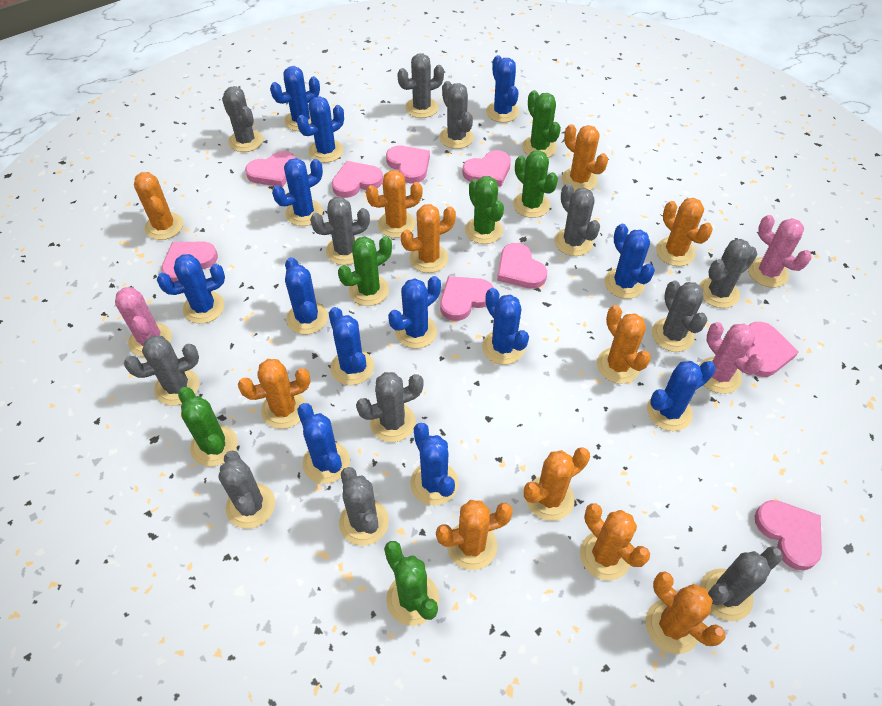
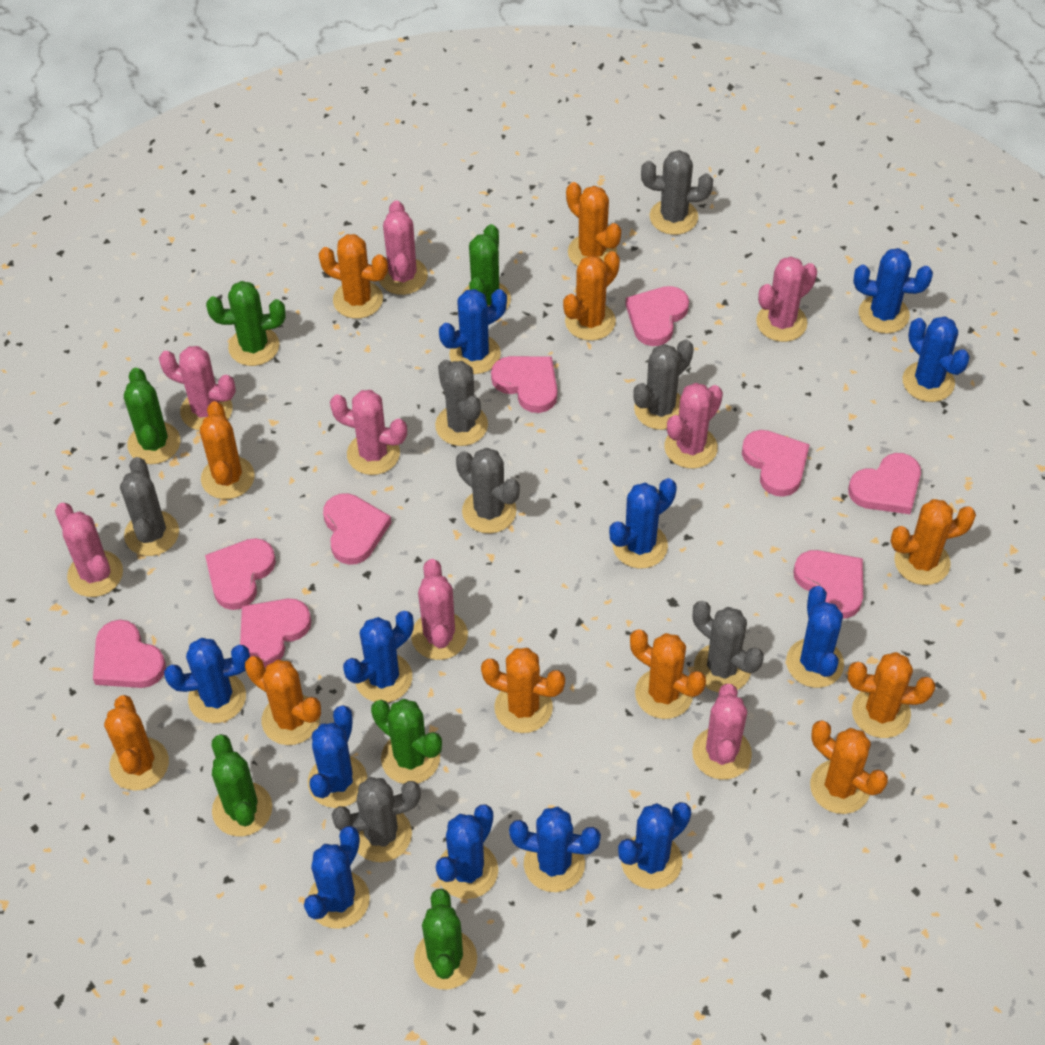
blue cactus: 13 -> 12
grey cactus: 12 -> 7
pink cactus: 3 -> 8

